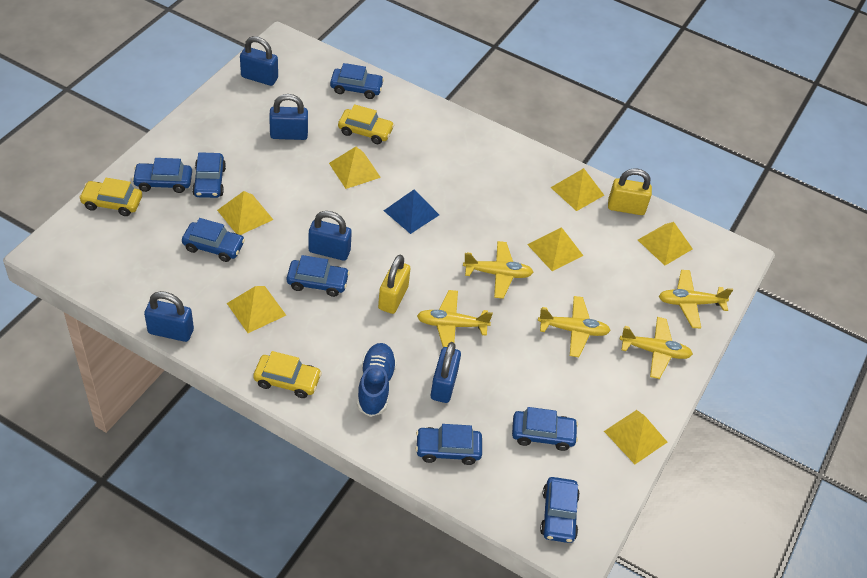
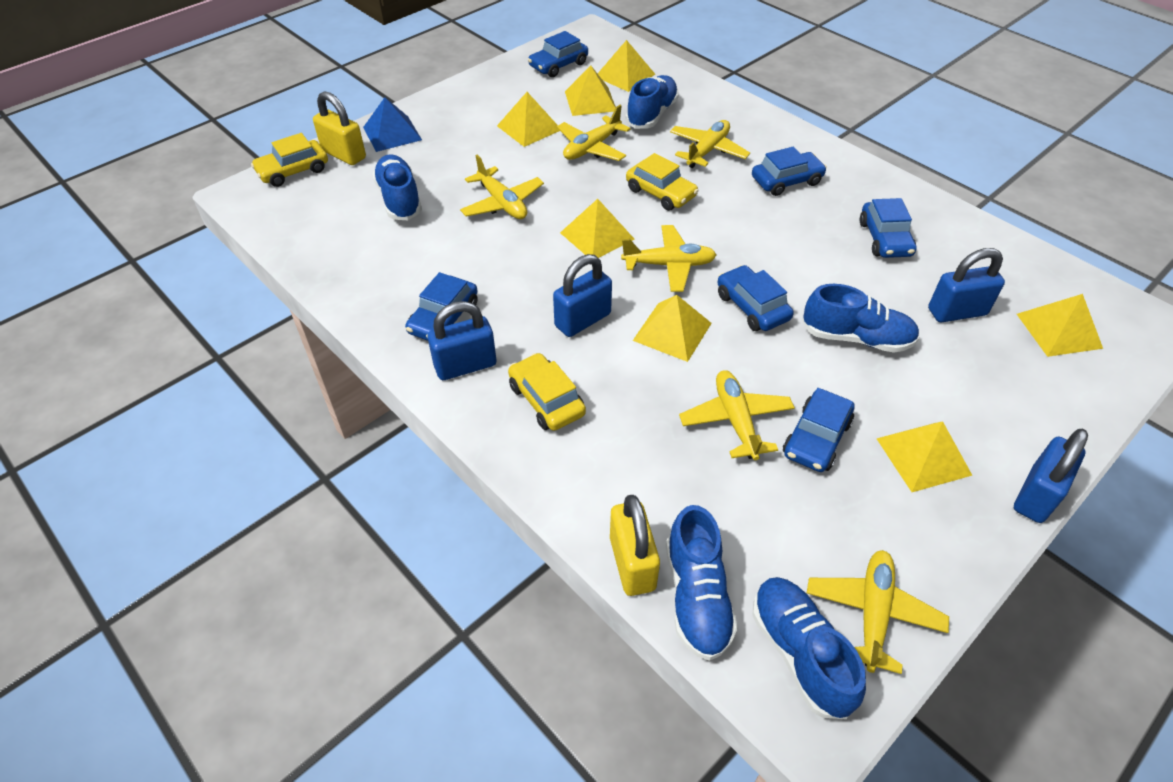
blue car: 8 -> 6
blue padlock: 5 -> 4
blue shoe: 1 -> 5
yellow plane: 5 -> 6

